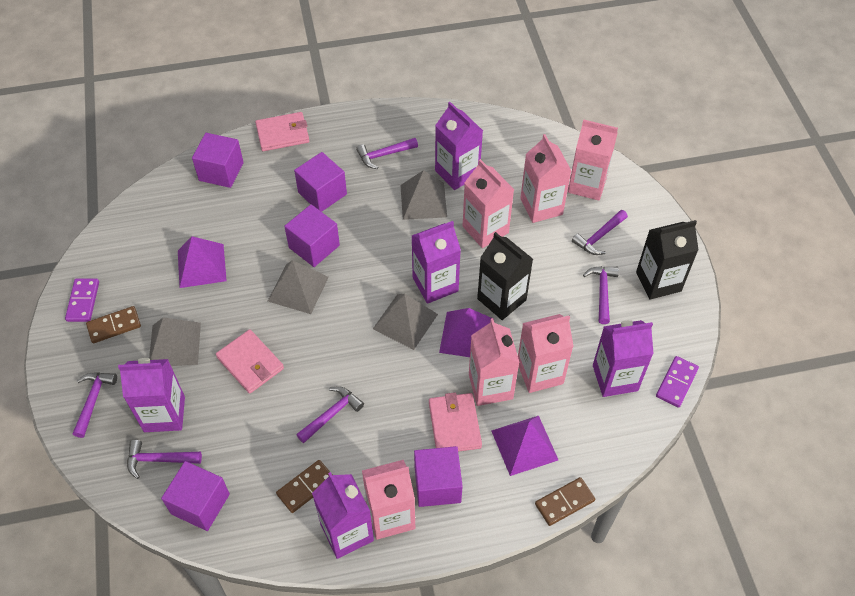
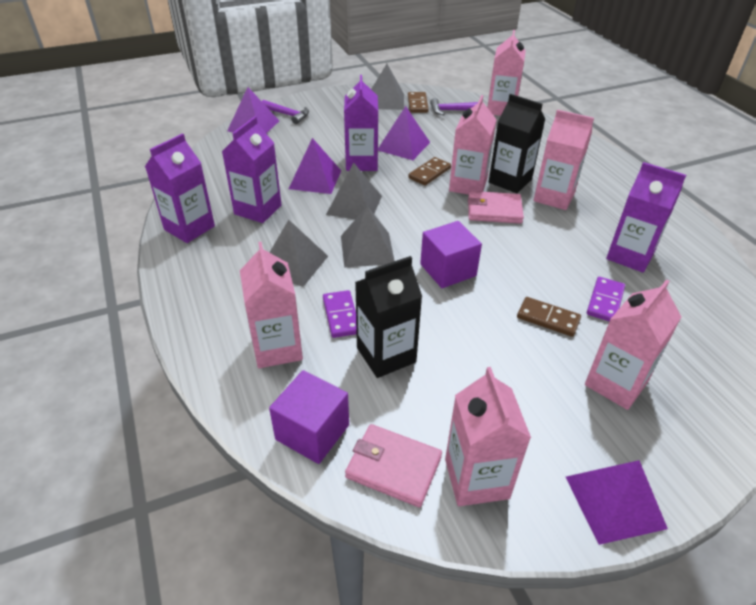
pink wallet: 3 -> 2
purple carton: 5 -> 4
purple cube: 5 -> 2
purple hammer: 6 -> 2
purple pyramid: 3 -> 4

